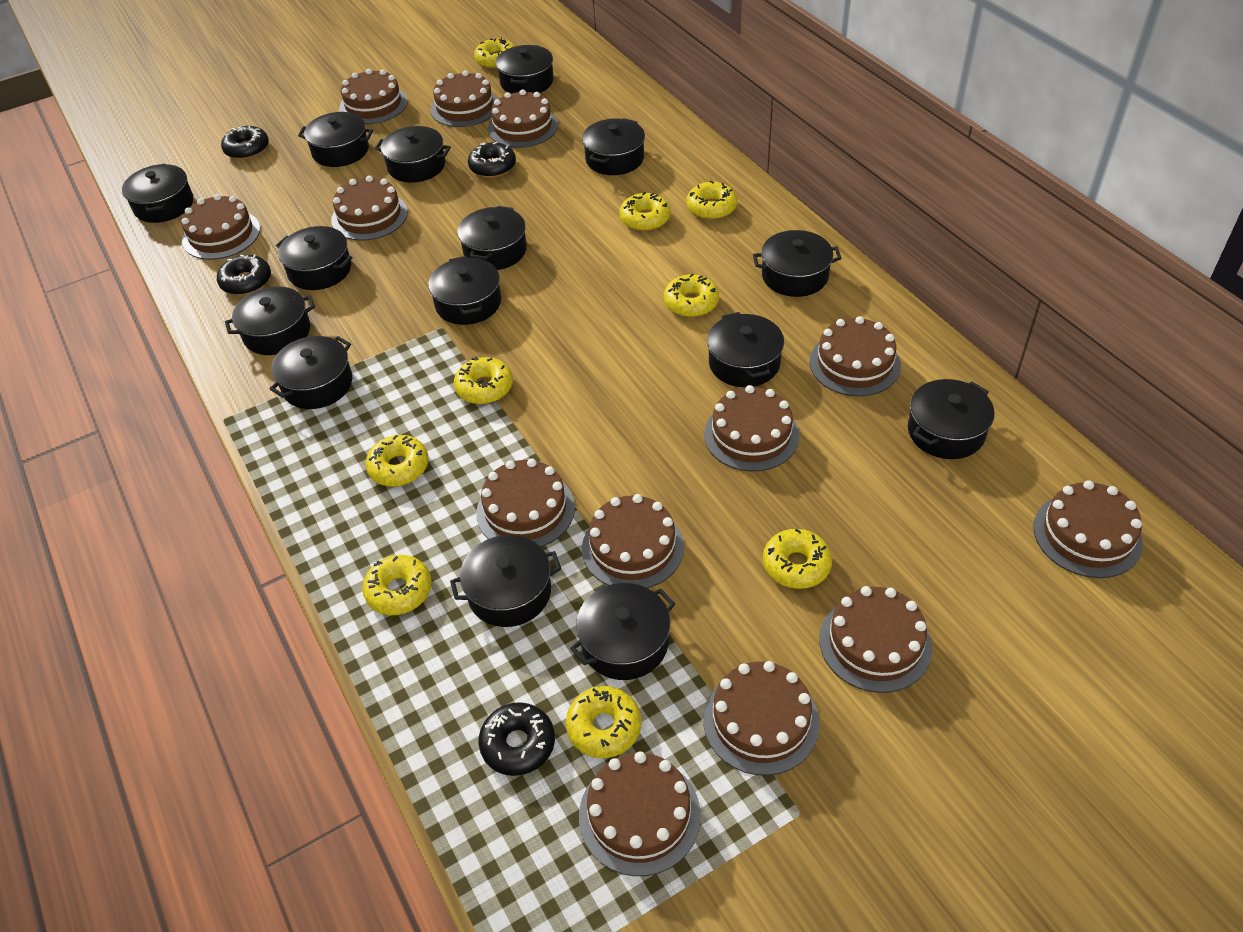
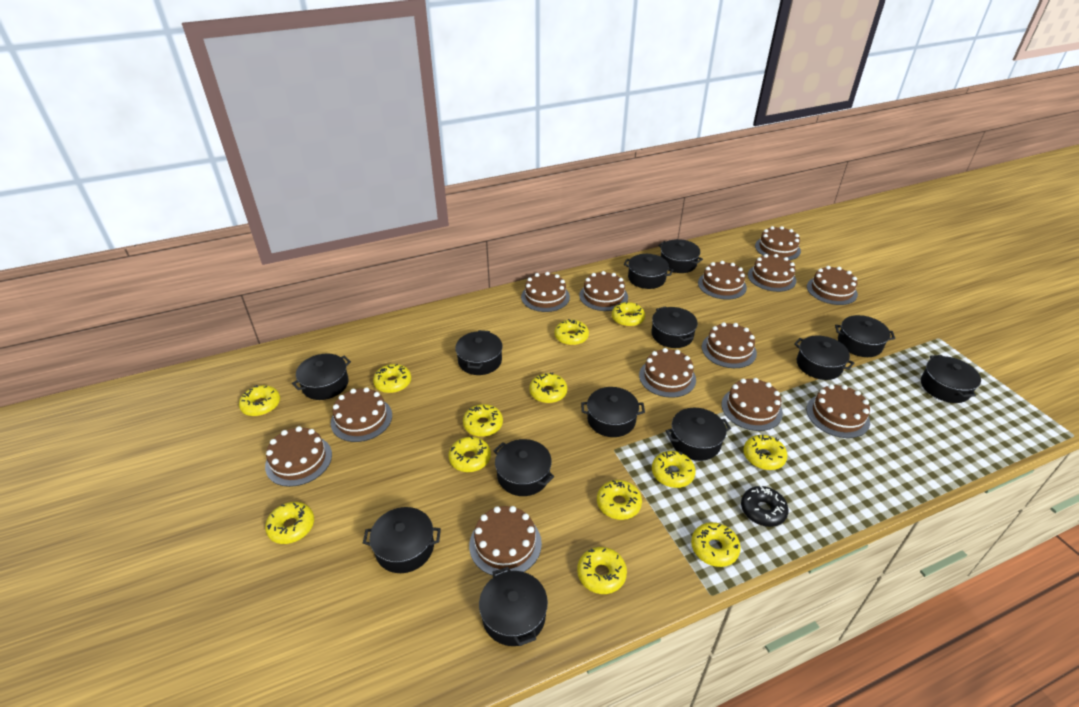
black donut: 4 -> 1
black pot: 15 -> 13
yellow donut: 9 -> 13

